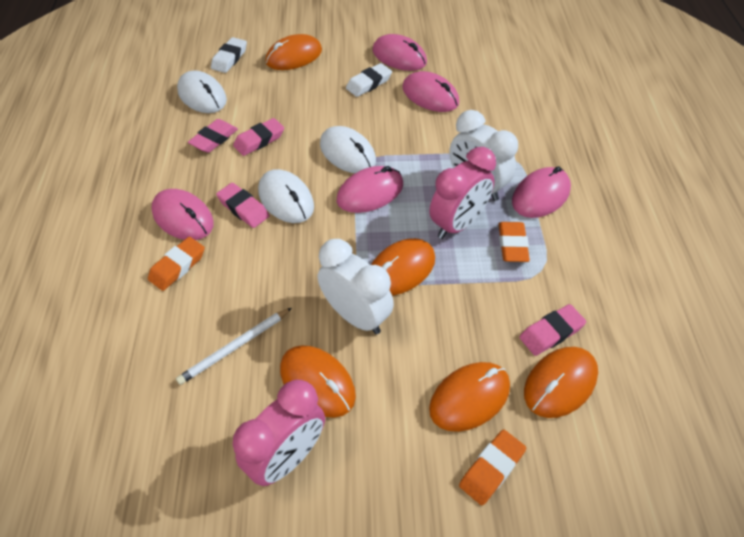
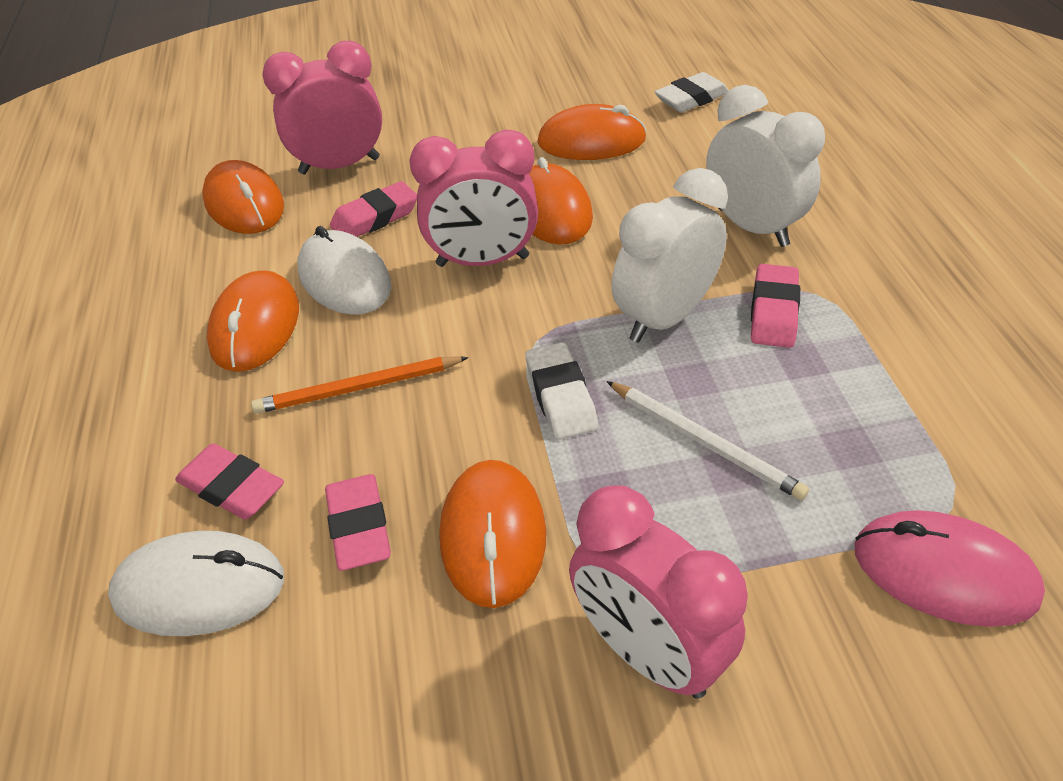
orange eraser: 3 -> 0
orange pencil: 0 -> 1
pink clock: 2 -> 3
pink mouse: 5 -> 1
white mouse: 3 -> 2

